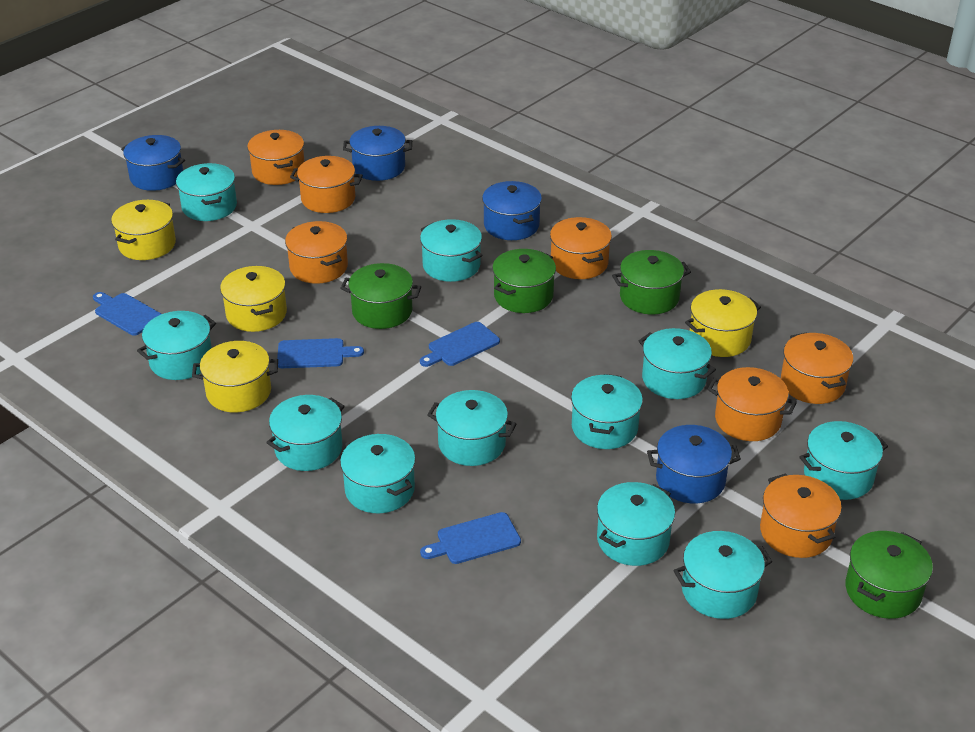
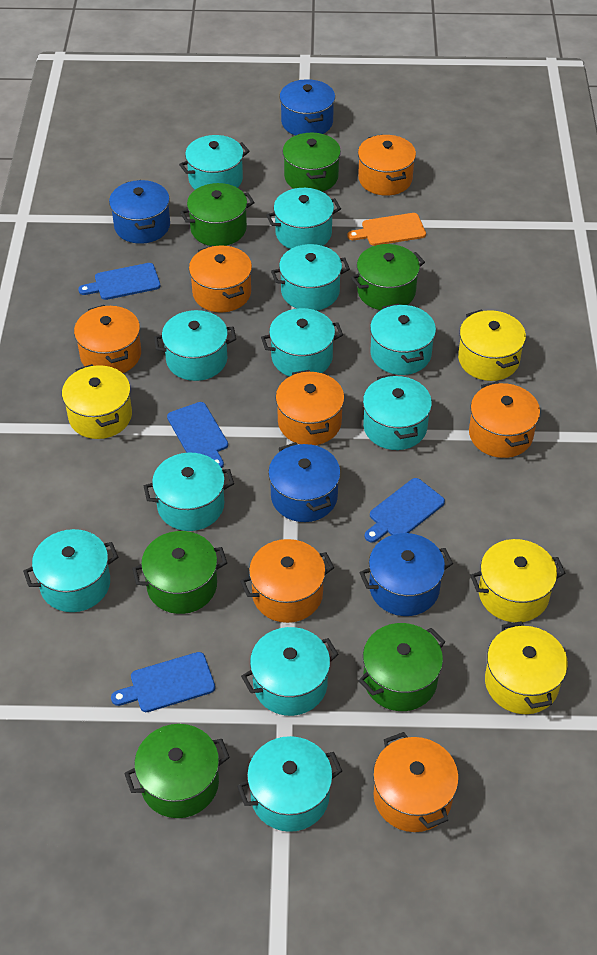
green pot: 4 -> 6
orange cutting board: 0 -> 1

